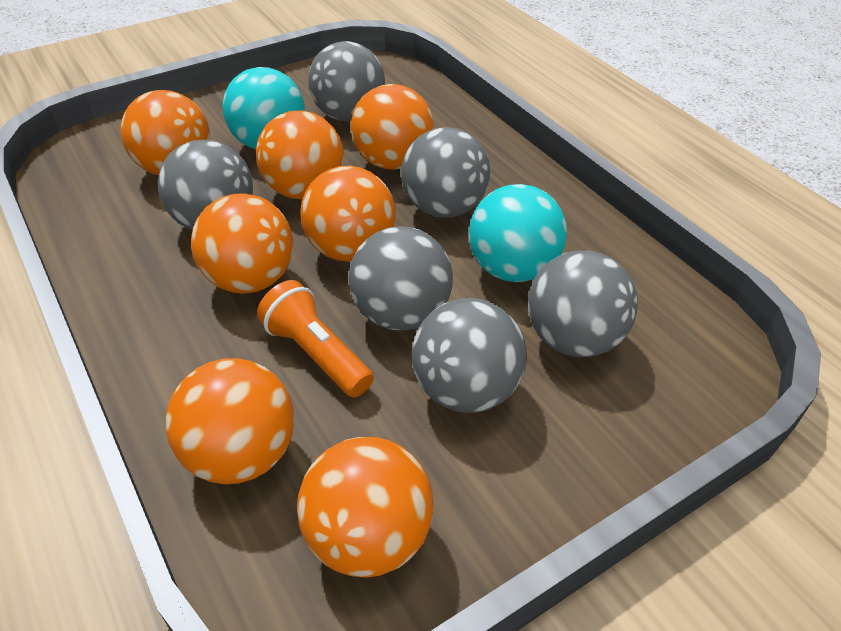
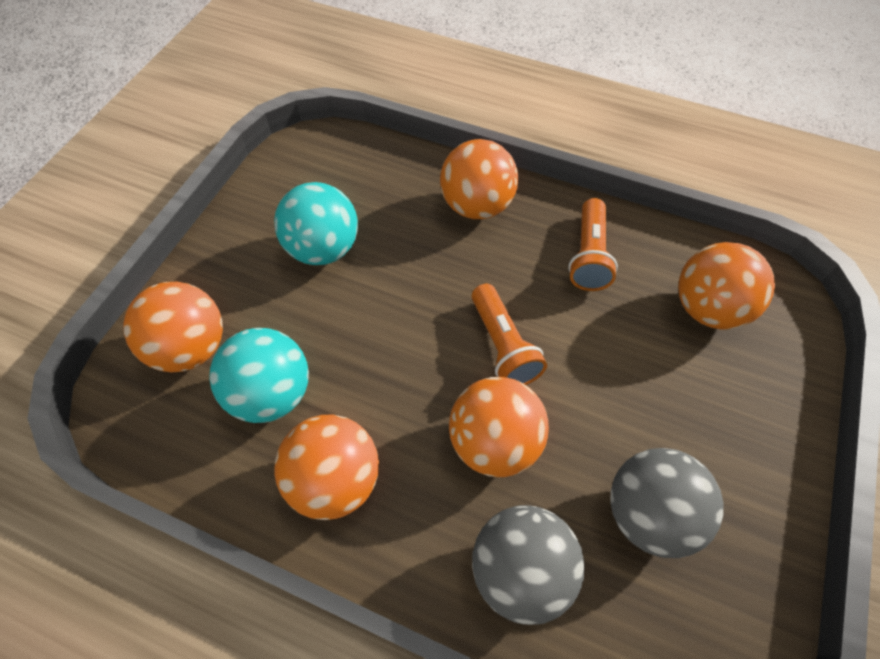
grey ball: 6 -> 2
orange ball: 7 -> 5
orange flashlight: 1 -> 2

